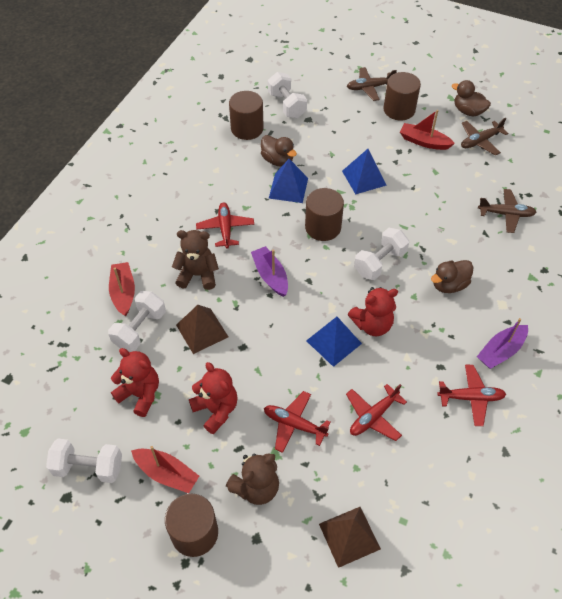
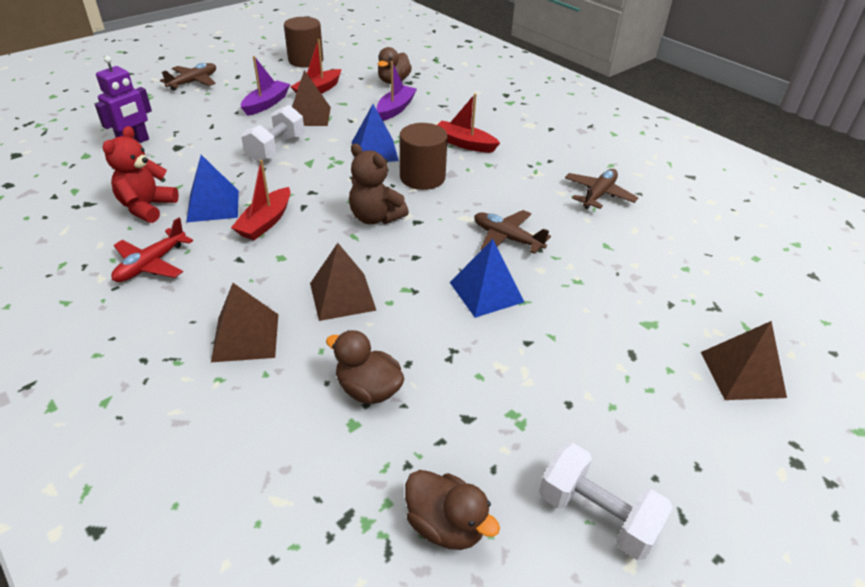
brown cylinder: 4 -> 2
brown pyramid: 2 -> 4
brown teddy bear: 2 -> 1
purple robot: 0 -> 1
red plane: 4 -> 1
red teddy bear: 3 -> 1
white dumbbell: 4 -> 2

